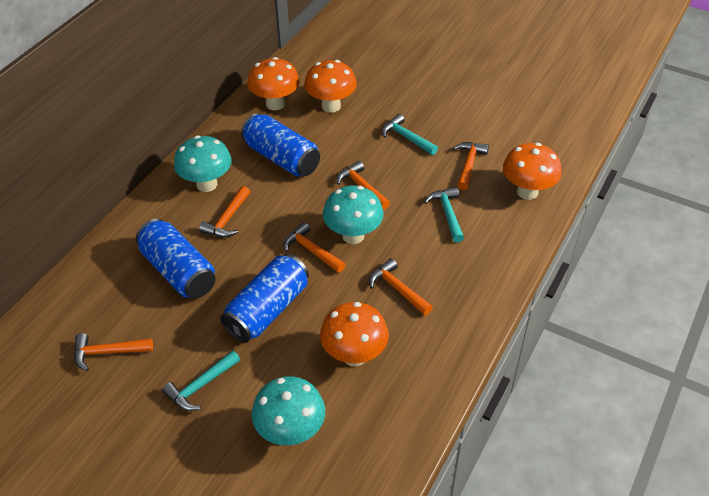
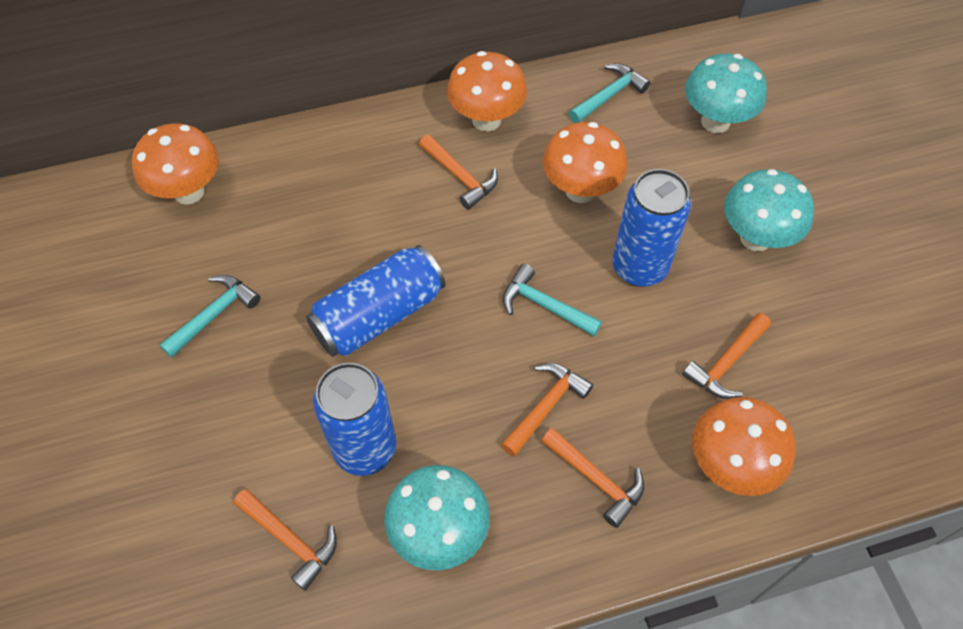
orange hammer: 6 -> 5

